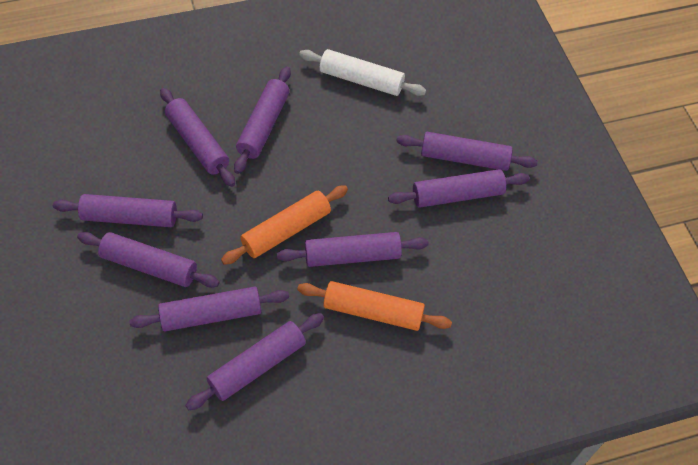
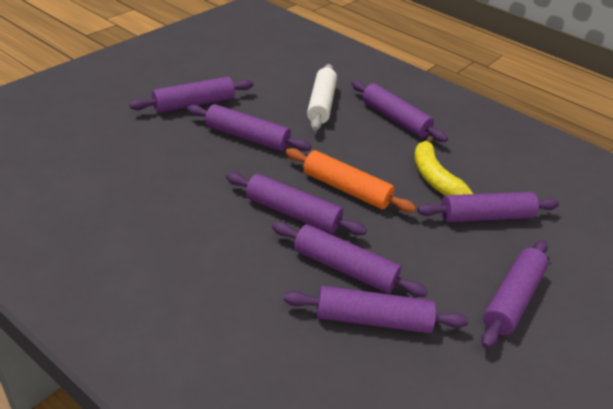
orange rolling pin: 2 -> 1
purple rolling pin: 9 -> 8
yellow banana: 0 -> 1

